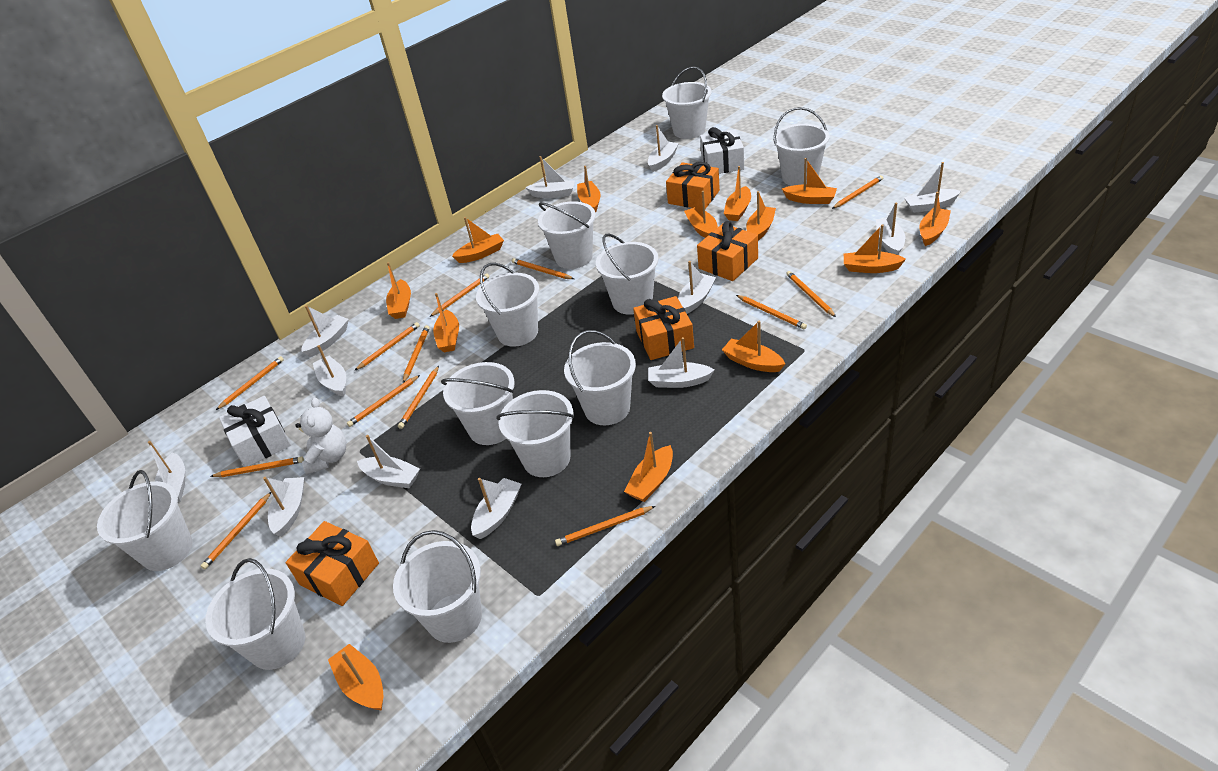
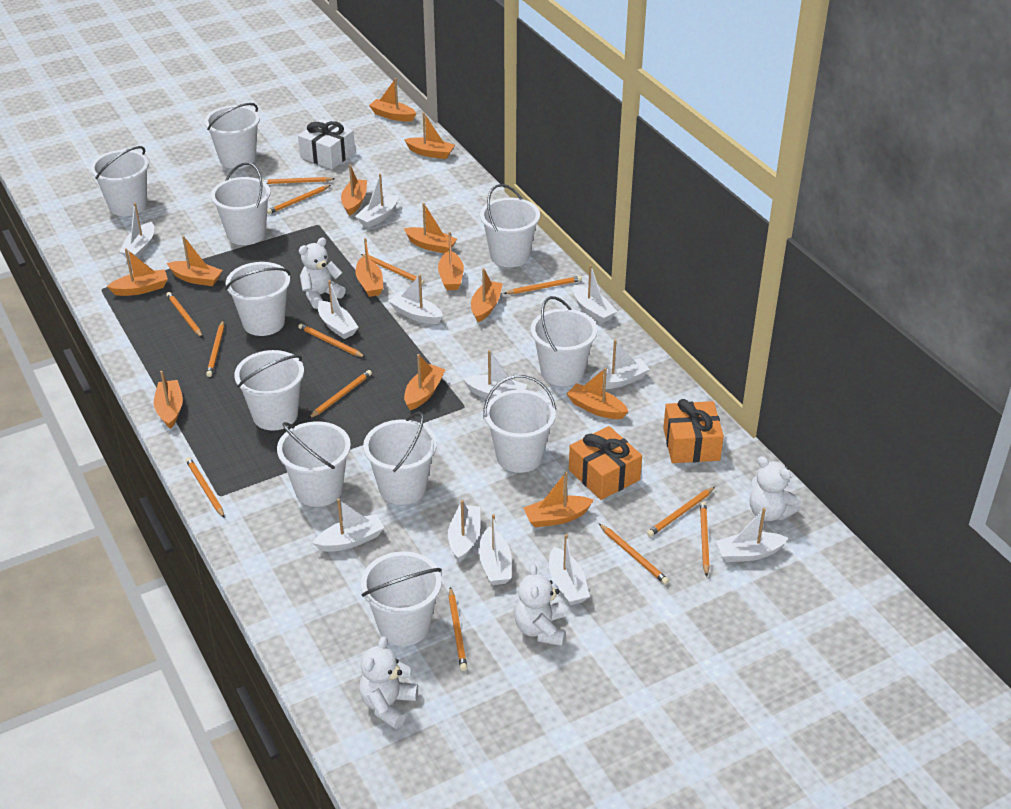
orange gift: 4 -> 2
white gift: 2 -> 1
white teddy bear: 1 -> 4

